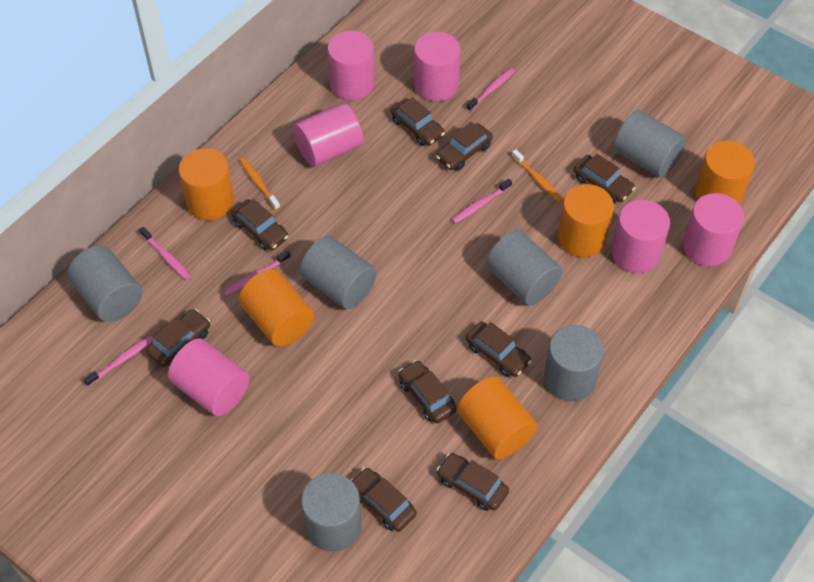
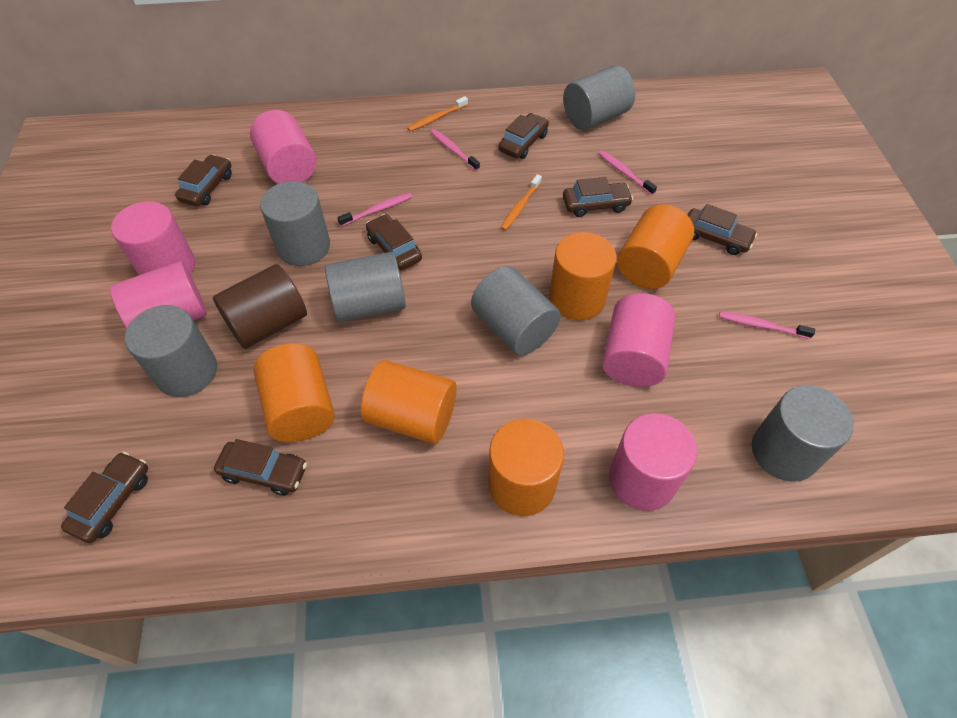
brown car: 9 -> 7
brown cylinder: 0 -> 1
pink cylinder: 6 -> 5
pink toothbrush: 5 -> 4

